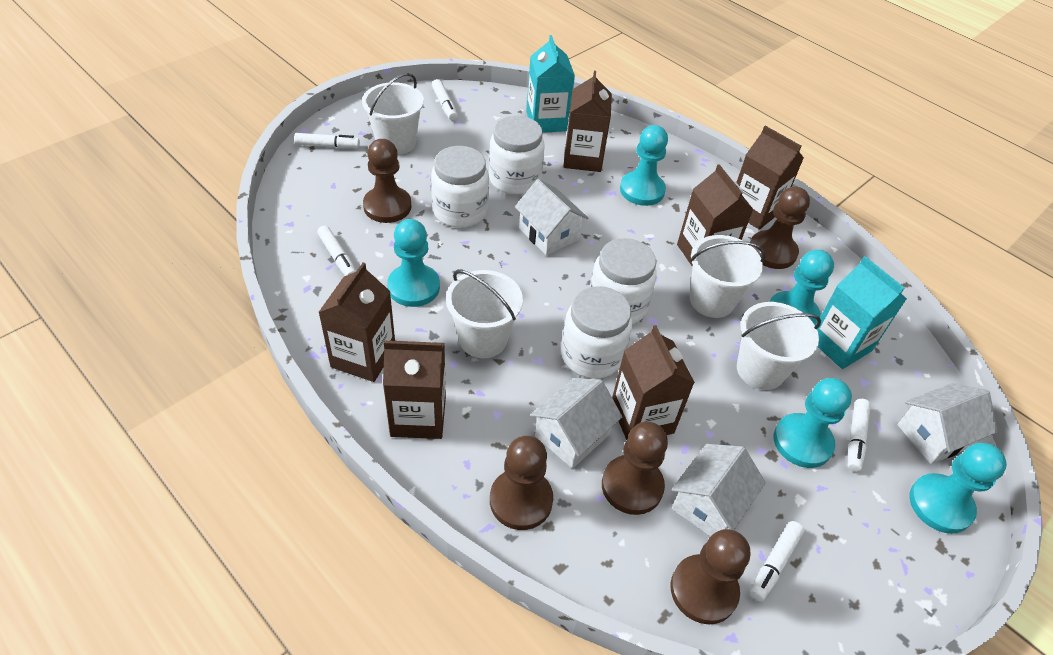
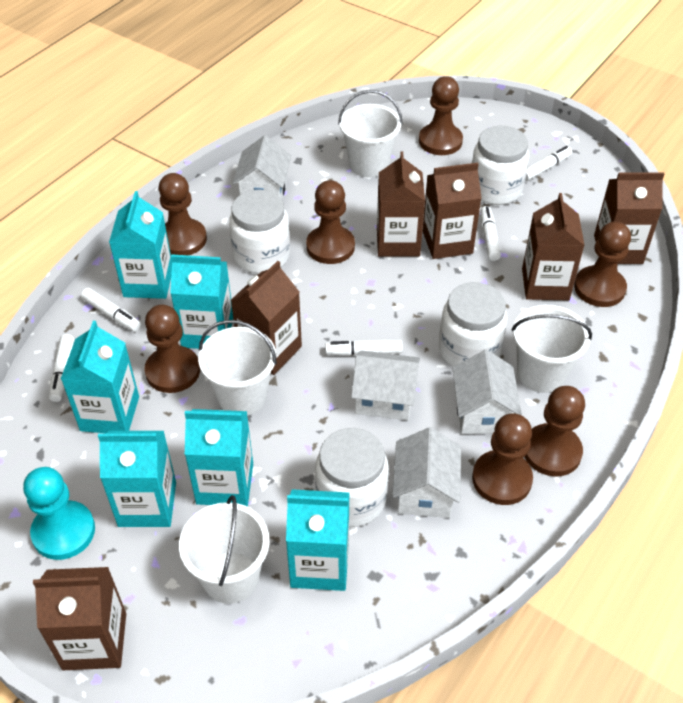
brown pawn: 5 -> 7
turquoise carton: 2 -> 6
turquoise pawn: 5 -> 1

